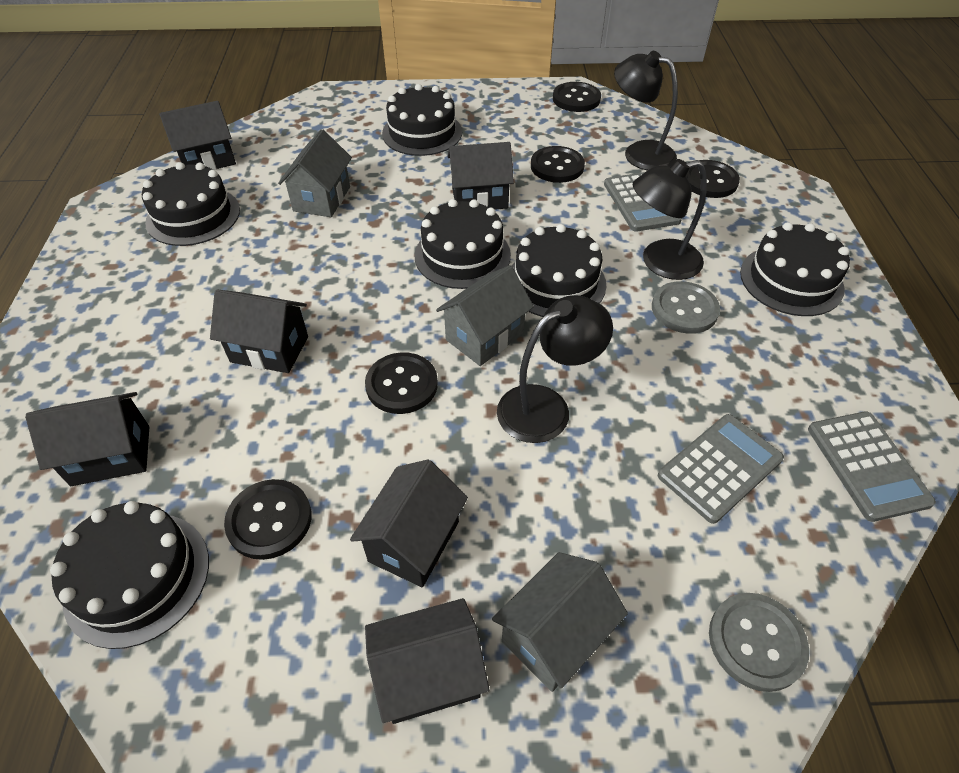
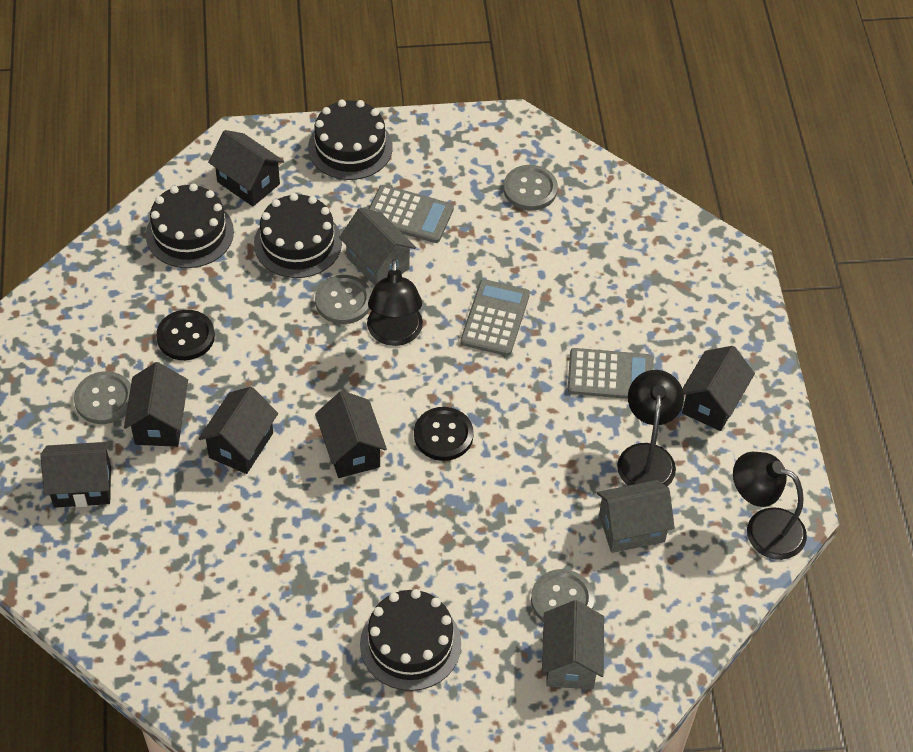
black button: 5 -> 2
black cake: 6 -> 4
grey button: 2 -> 4

